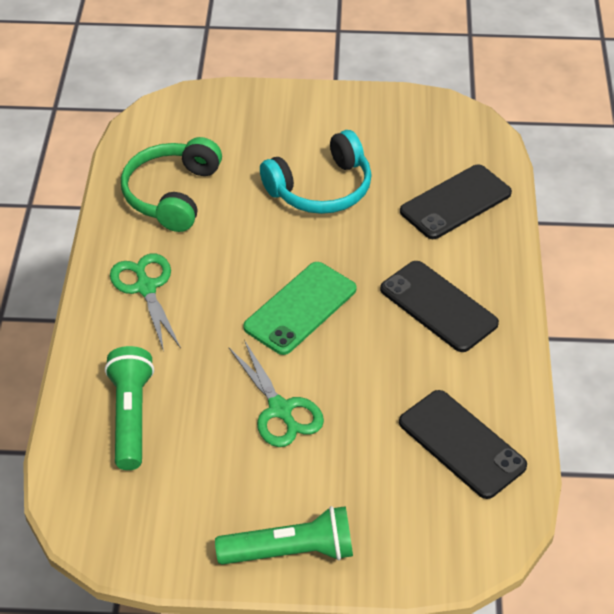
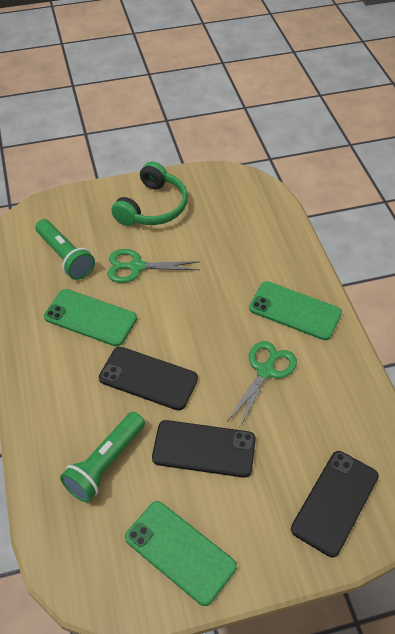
green phone: 1 -> 3
turquoise headphones: 1 -> 0

